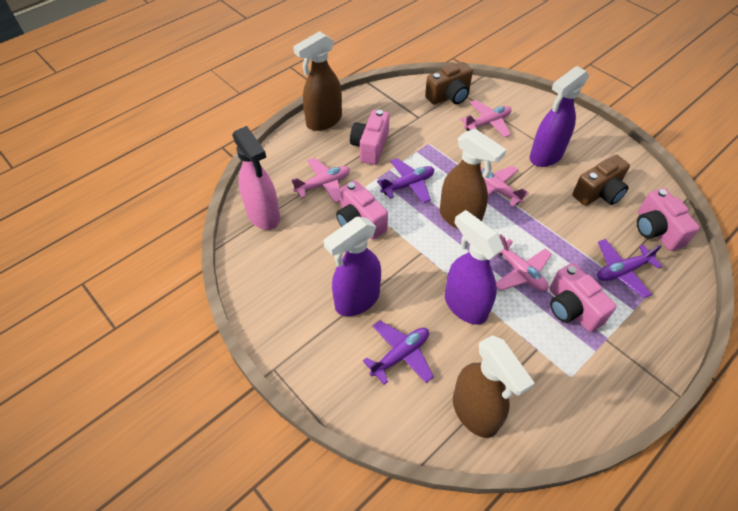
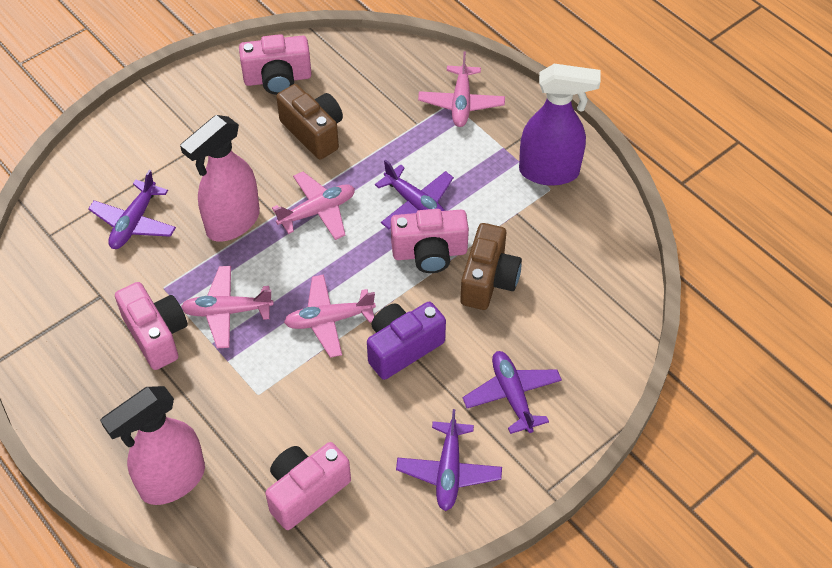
brown spray bottle: 3 -> 0
pink spray bottle: 1 -> 2
purple camera: 0 -> 1
purple plane: 3 -> 4
purple spray bottle: 3 -> 1

